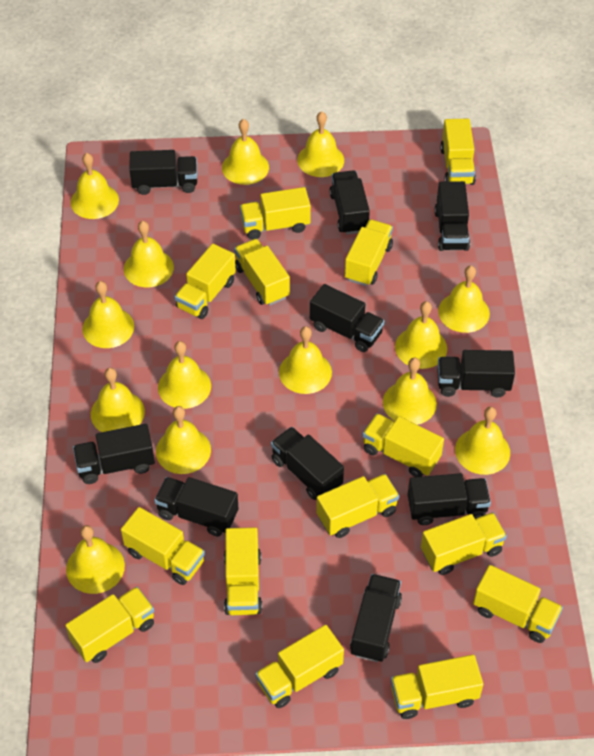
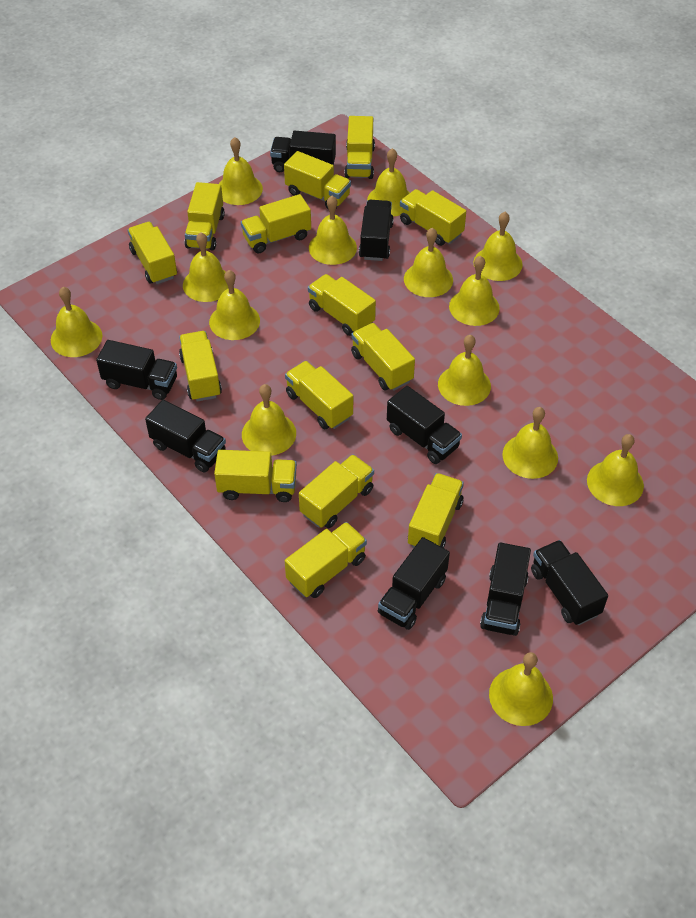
black truck: 10 -> 8

